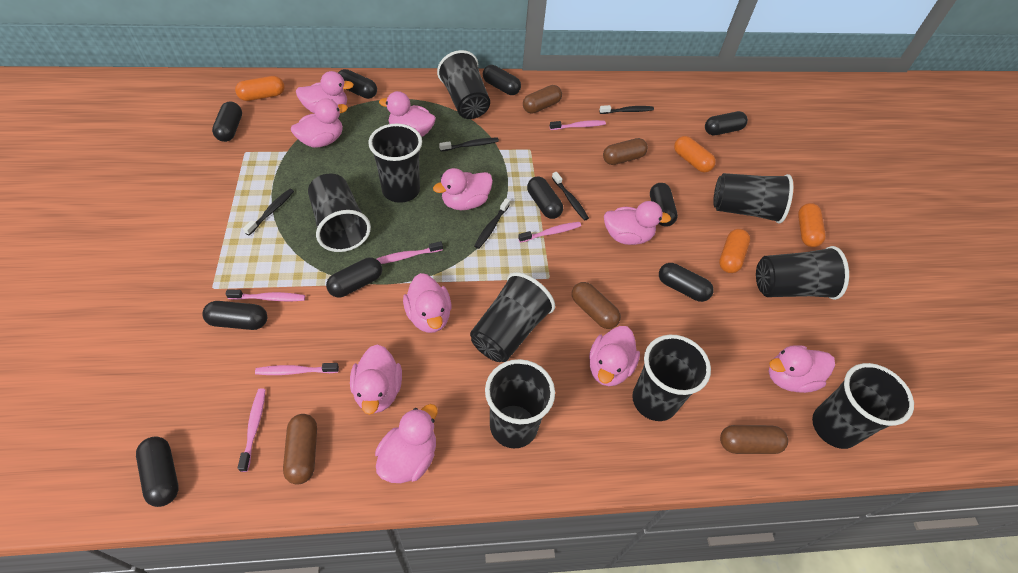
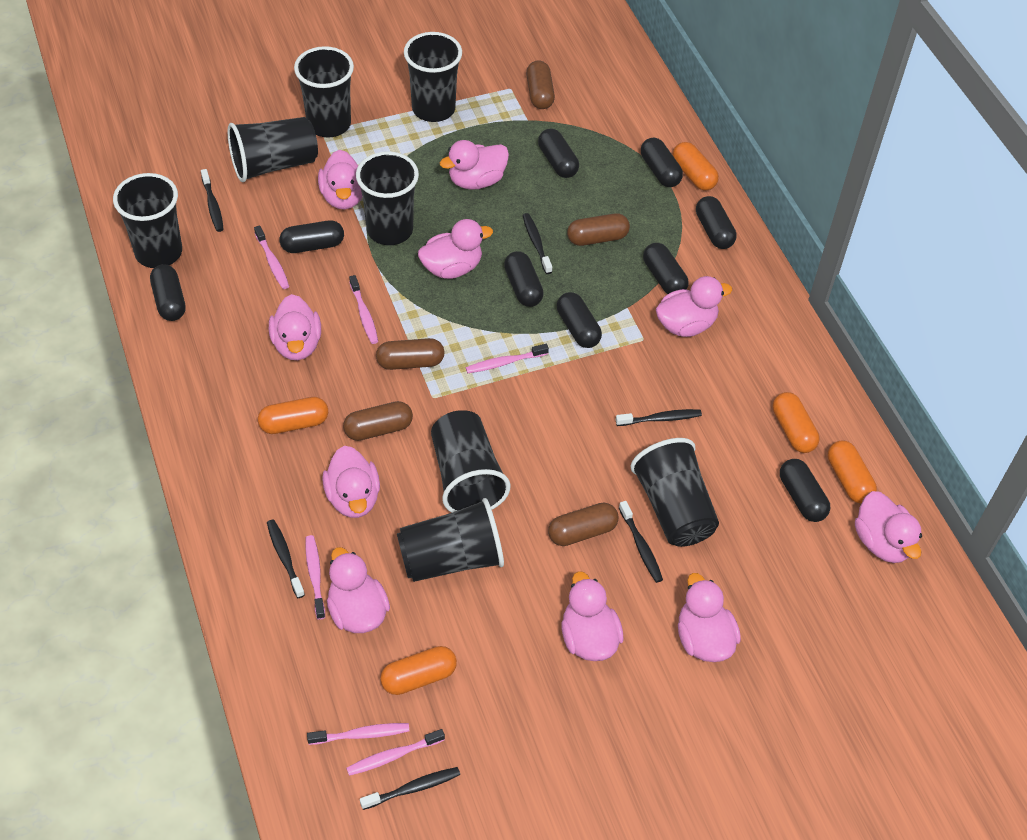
black capsule: 10 -> 9
black cup: 9 -> 8
black toothbrush: 5 -> 6
orange capsule: 4 -> 5

